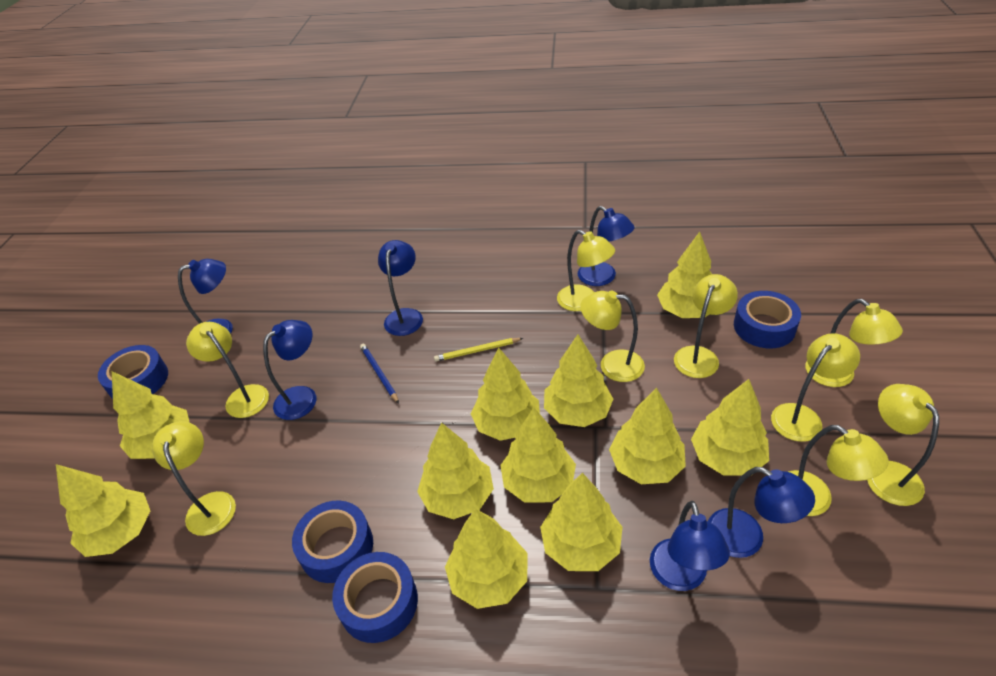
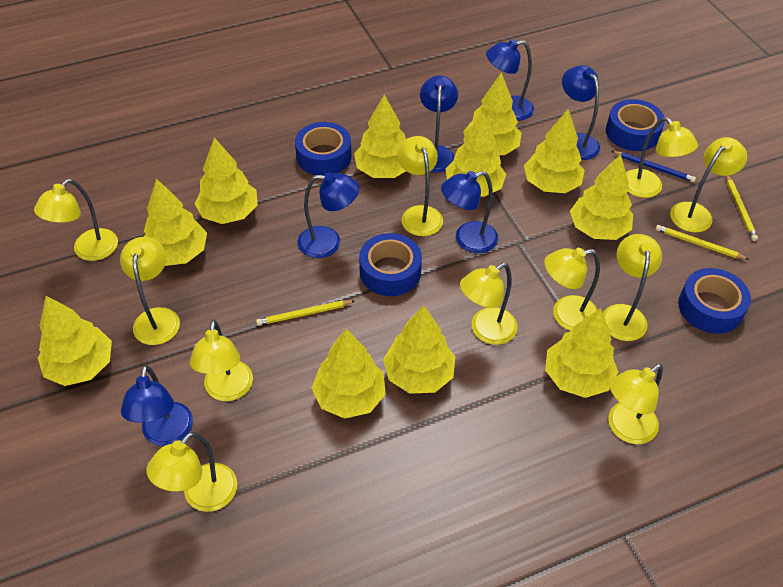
yellow lamp: 9 -> 11
yellow pencil: 1 -> 3

